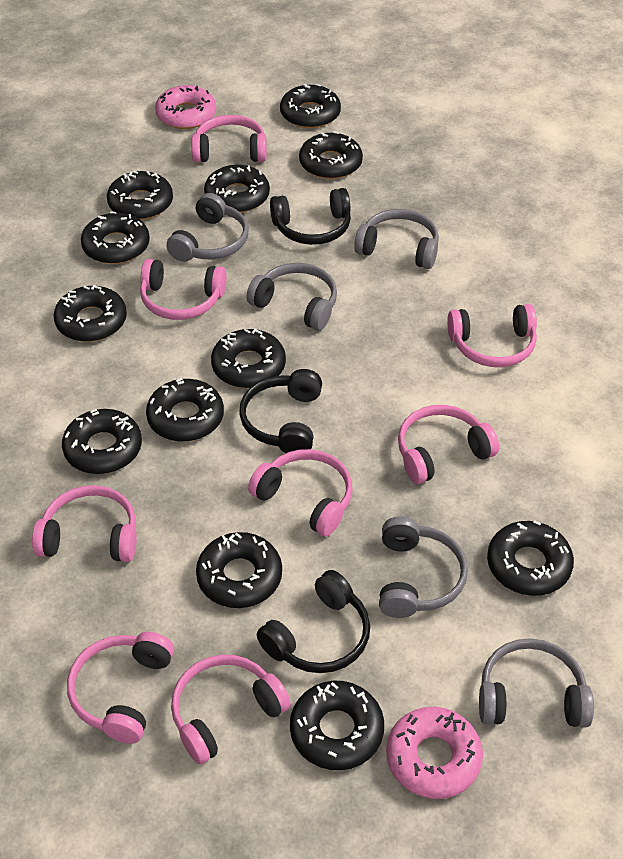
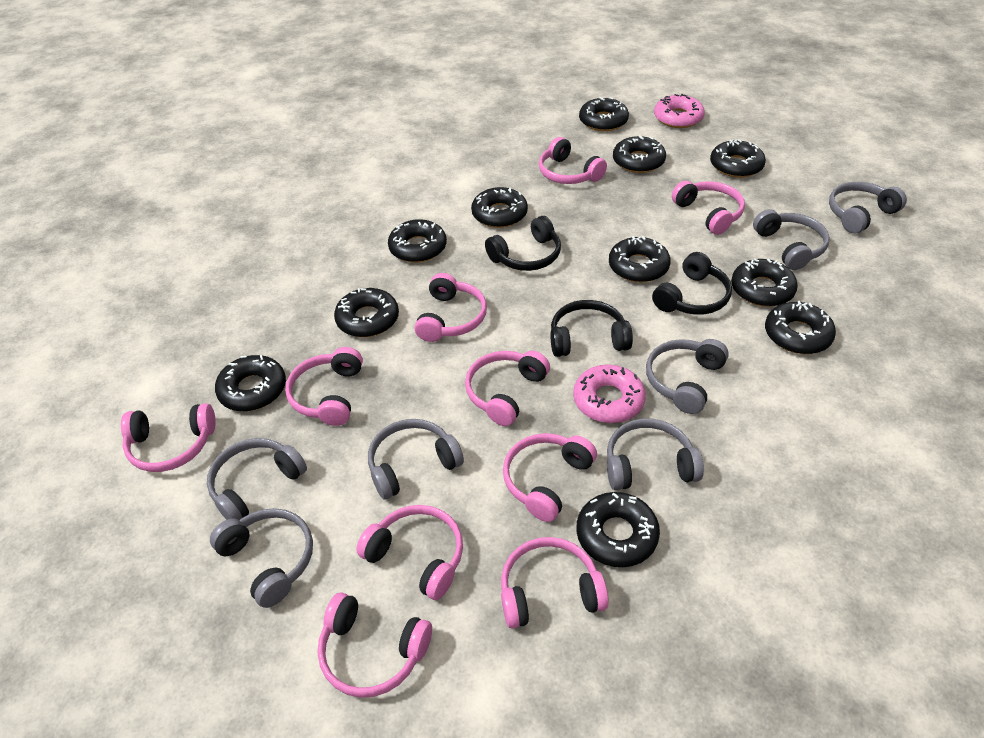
black donut: 12 -> 11
grey headphones: 5 -> 7
pink headphones: 8 -> 10

